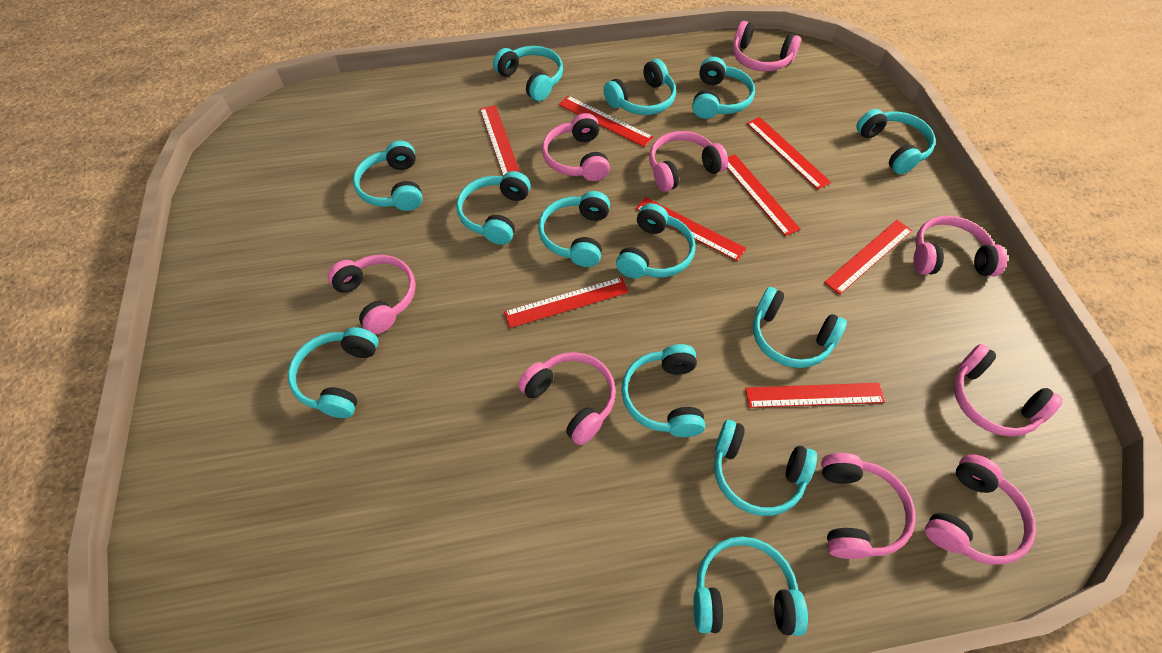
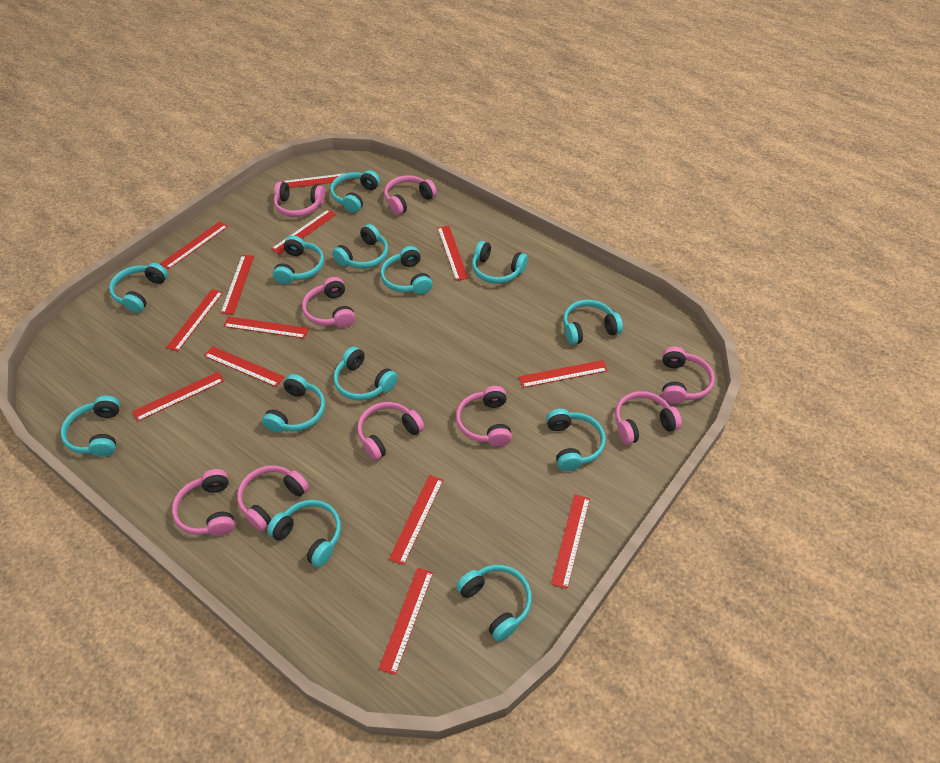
red ruler: 8 -> 13

